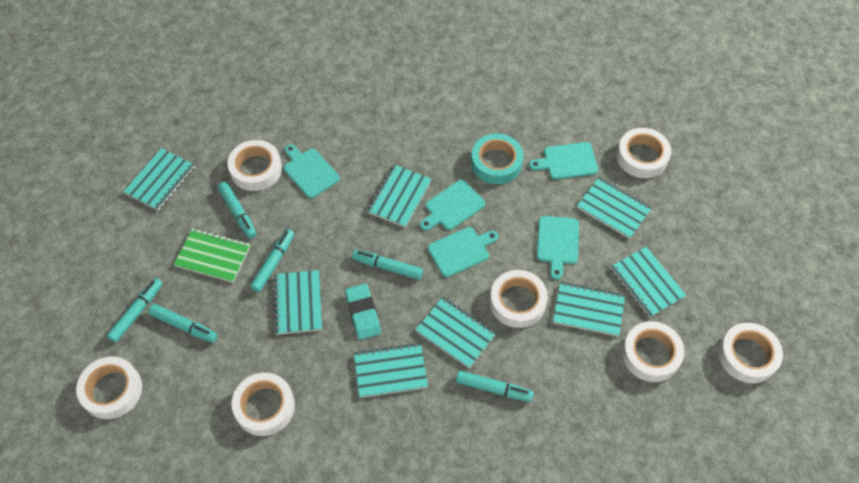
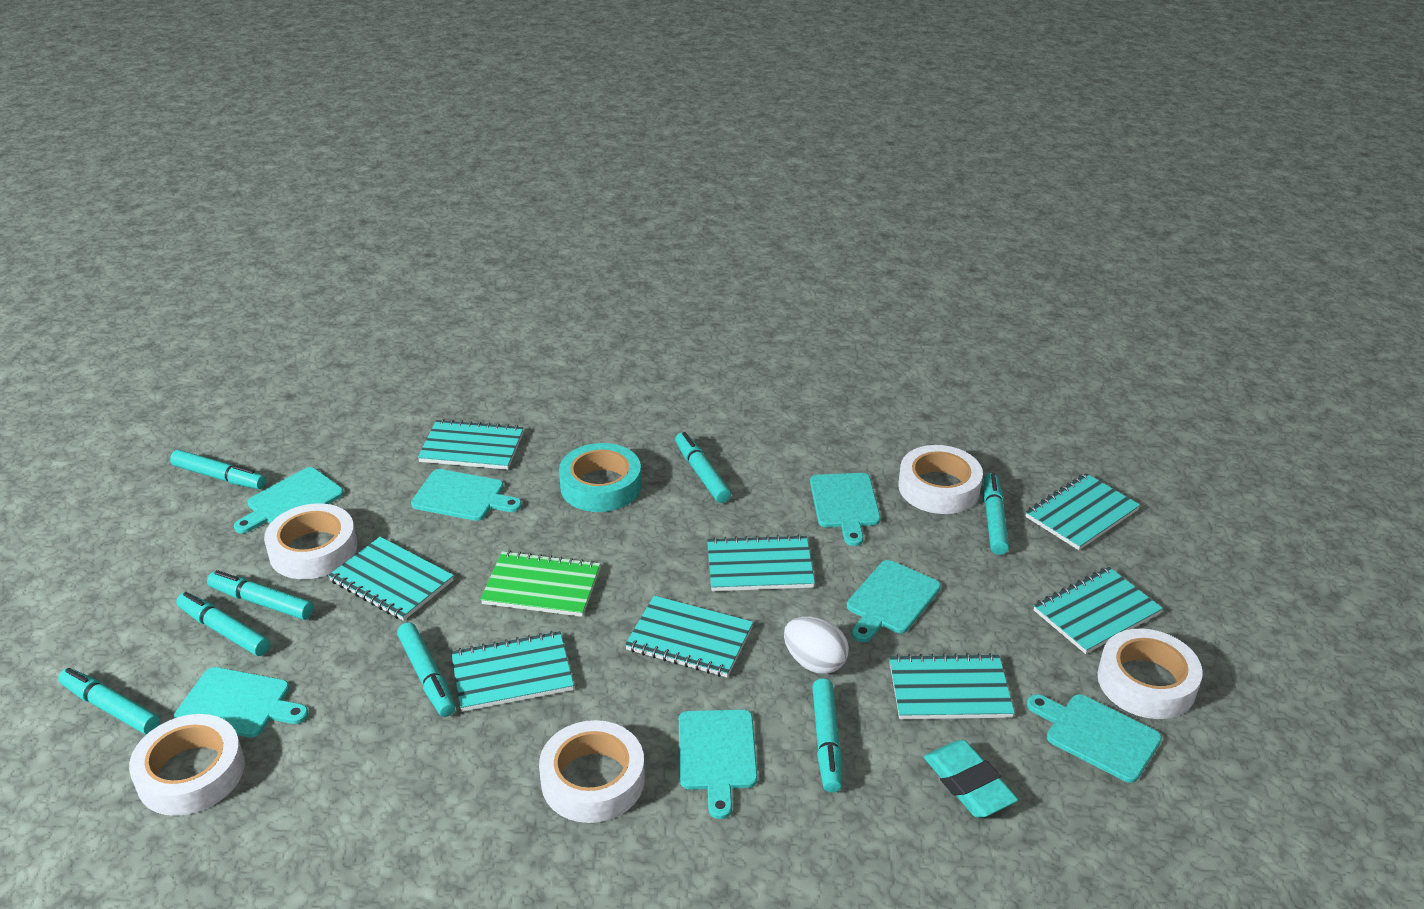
turquoise cutting board: 5 -> 7
turquoise marker: 6 -> 8
white egg: 0 -> 1
white tape: 7 -> 5

